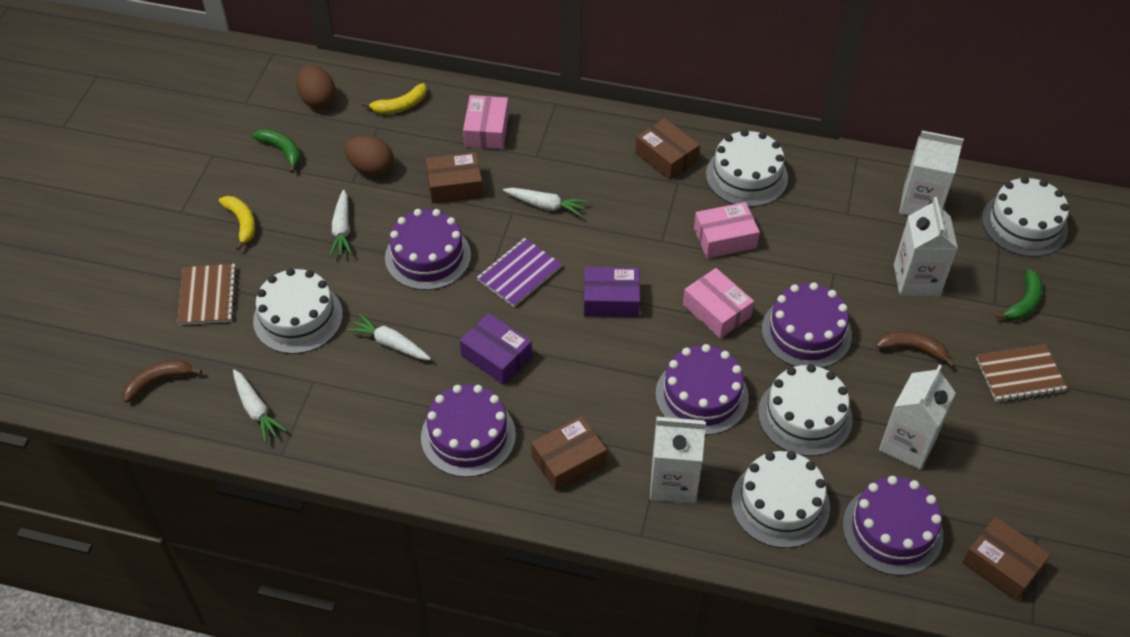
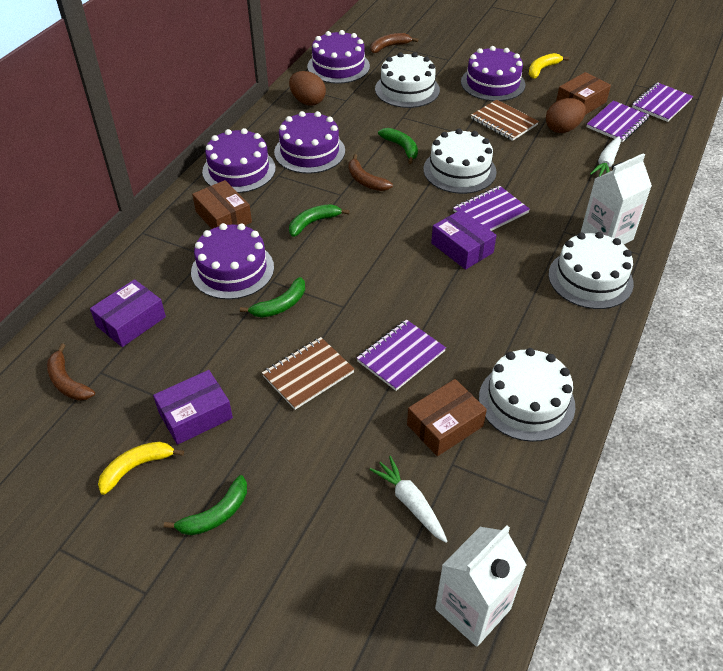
brown banana: 2 -> 3
brown box: 4 -> 3
green banana: 2 -> 4
pink box: 3 -> 0
purple box: 2 -> 3
purple notebook: 1 -> 4
white cake: 5 -> 4
white carrot: 4 -> 2
white carton: 4 -> 2

